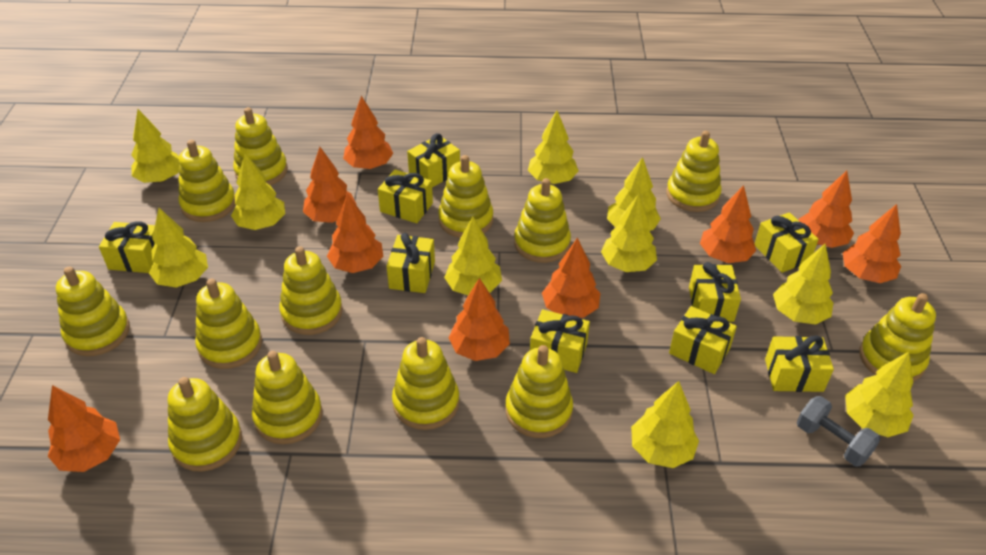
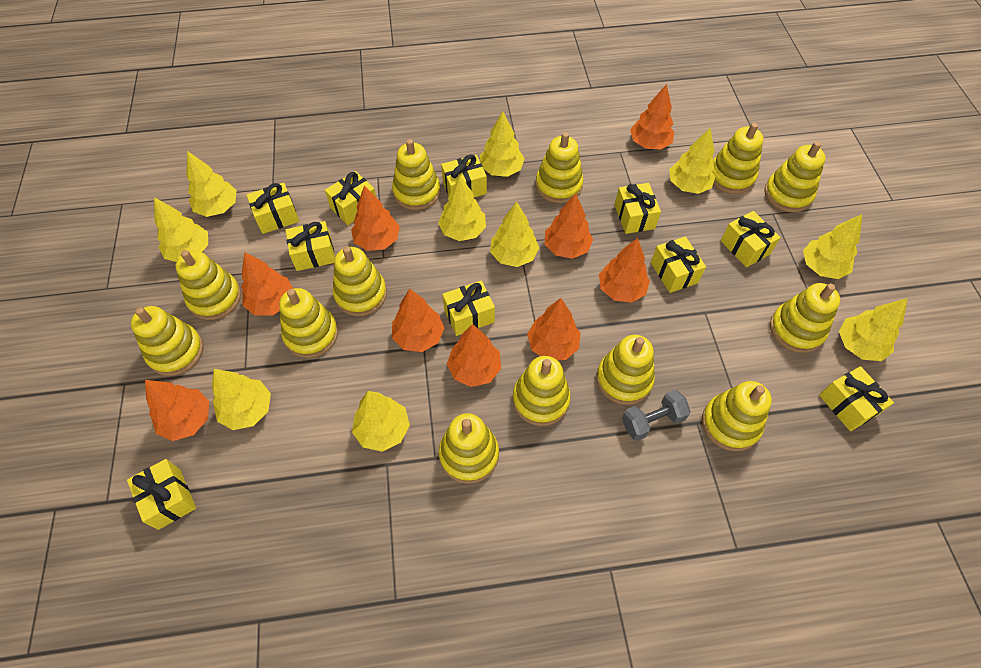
yellow gift: 9 -> 10

